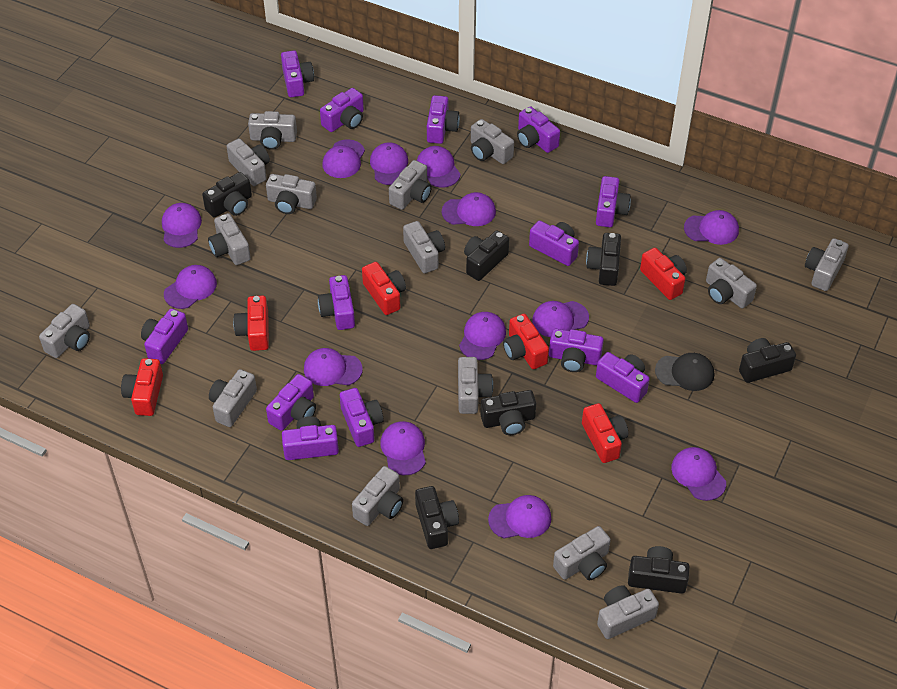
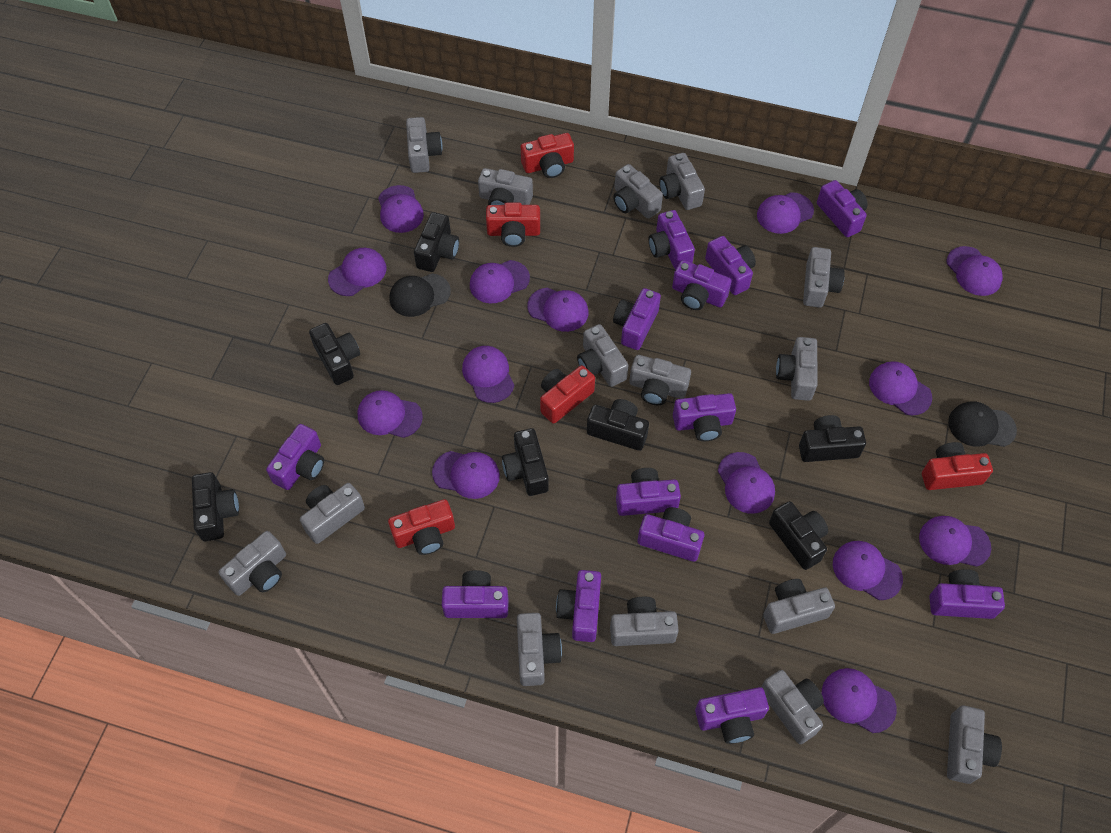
black cap: 1 -> 2
purple cap: 13 -> 14
red camera: 6 -> 5

